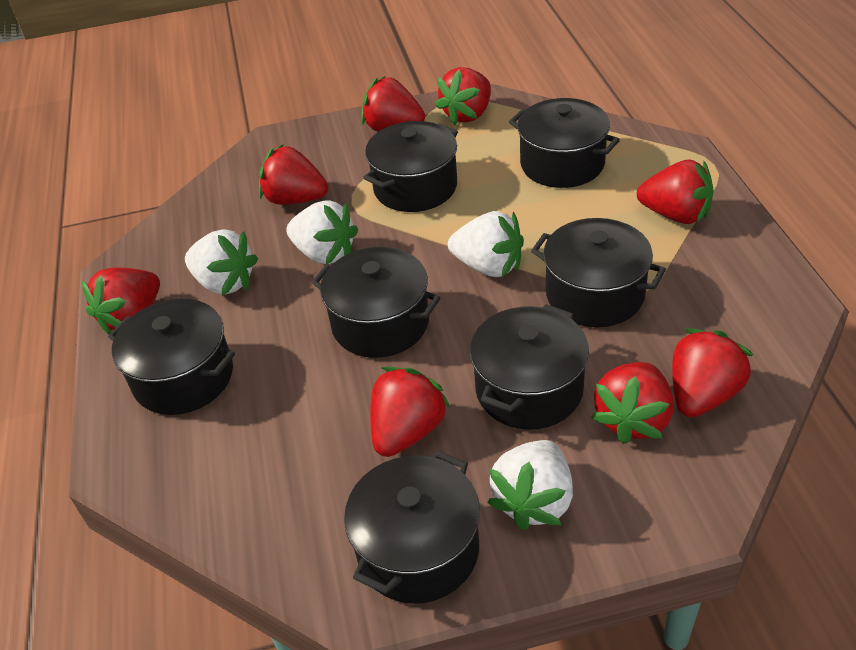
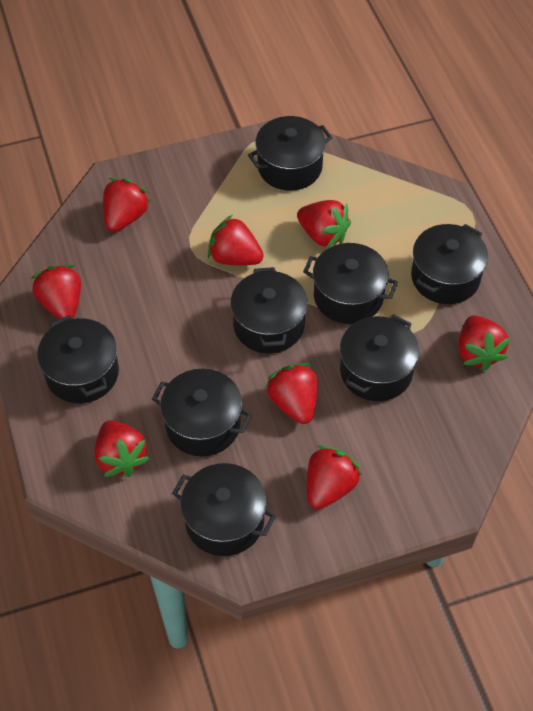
black pot: 7 -> 8
white strawberry: 4 -> 0

